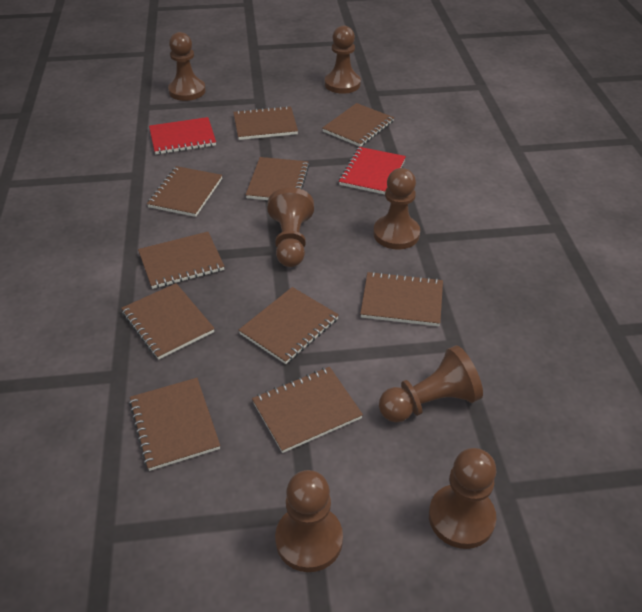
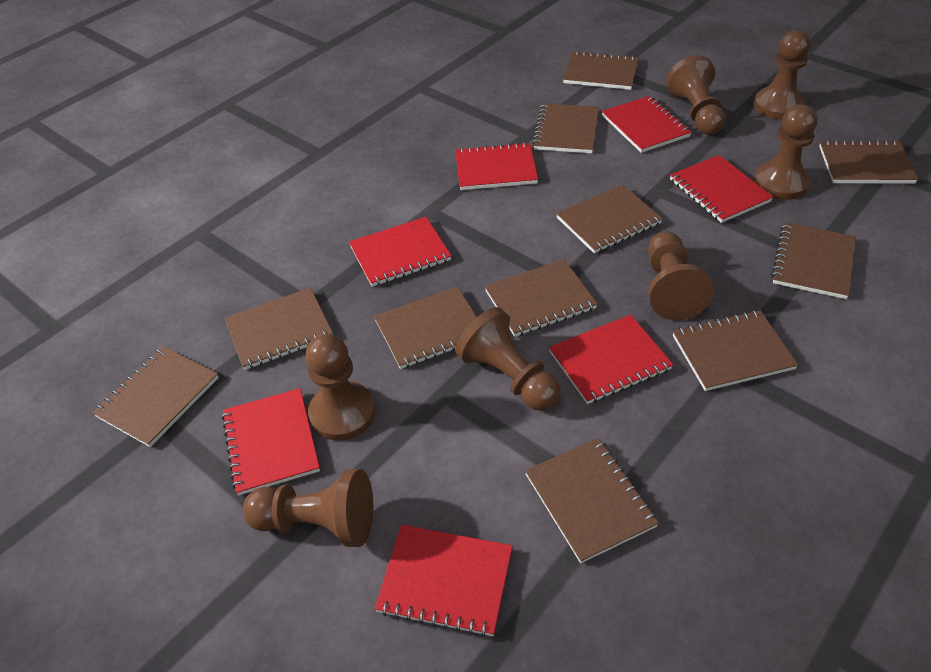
brown notebook: 10 -> 11
red notebook: 2 -> 7

